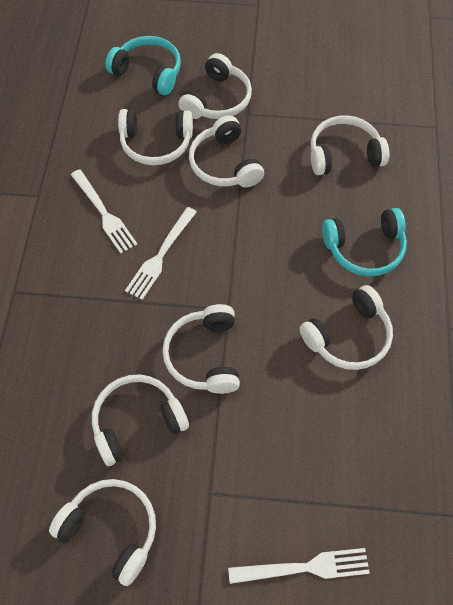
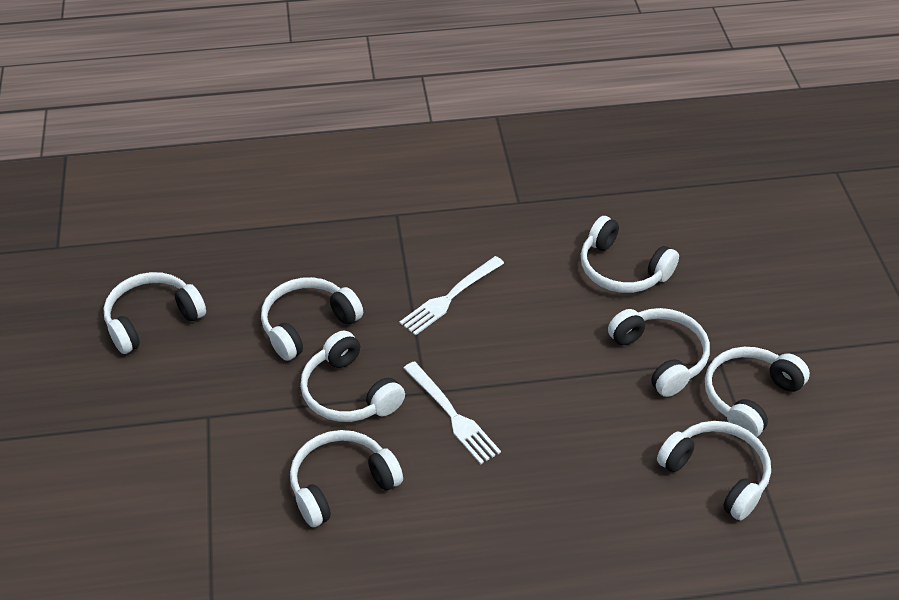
turquoise headphones: 2 -> 0
white fork: 3 -> 2

